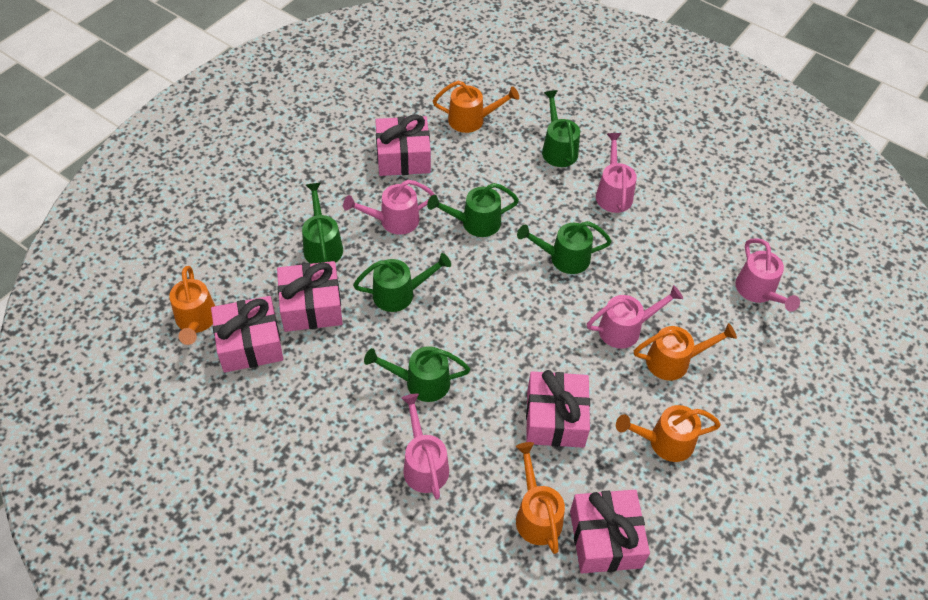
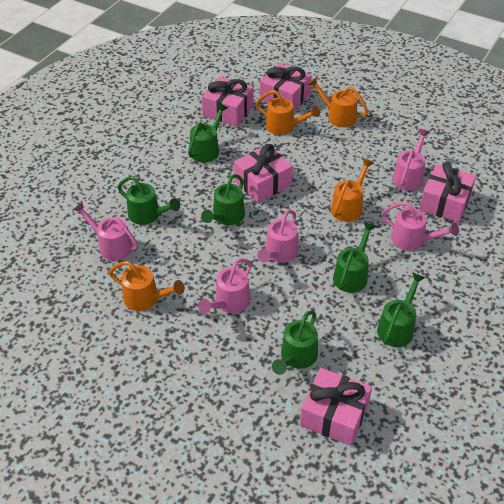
orange watering can: 5 -> 4

